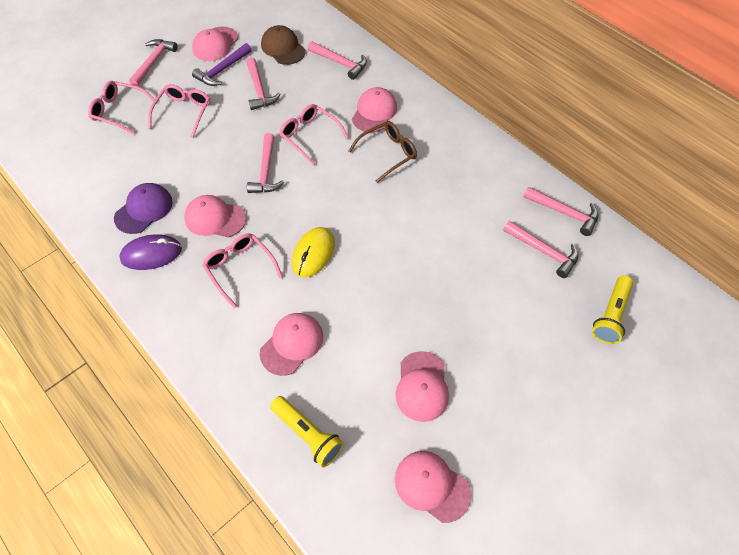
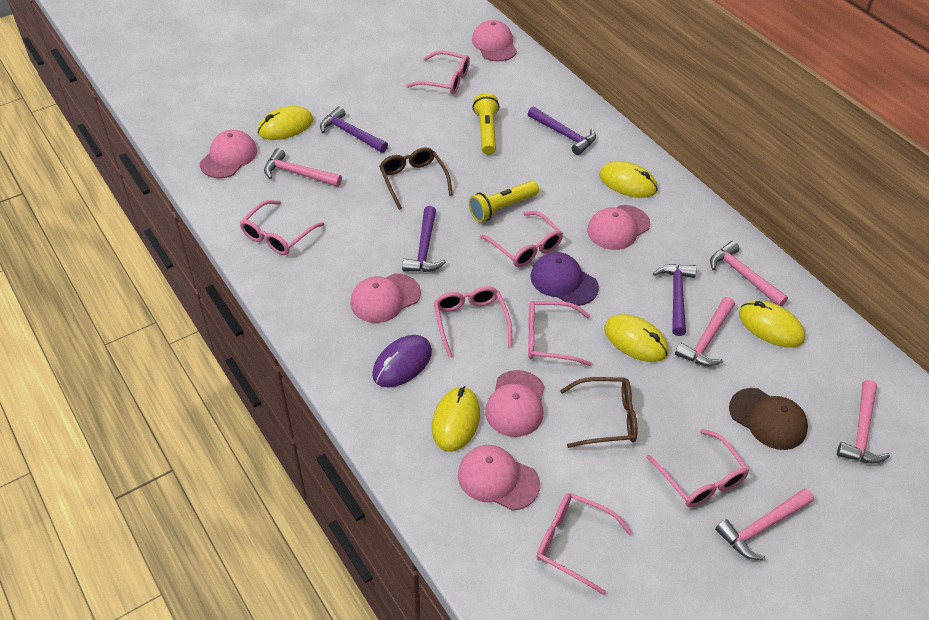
brown glasses: 1 -> 2
pink glasses: 4 -> 7
pink hammer: 6 -> 5
purple hammer: 1 -> 4
yellow mouse: 1 -> 5

